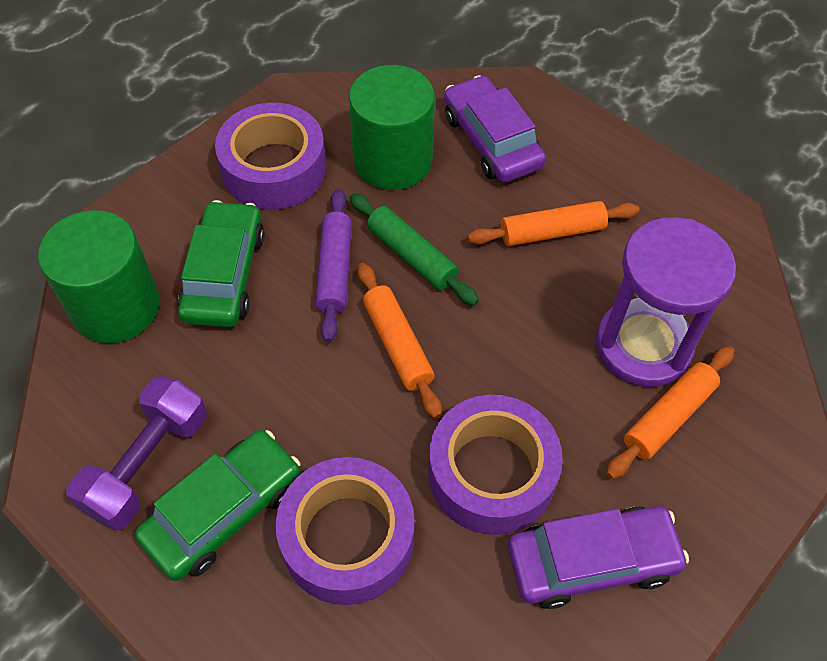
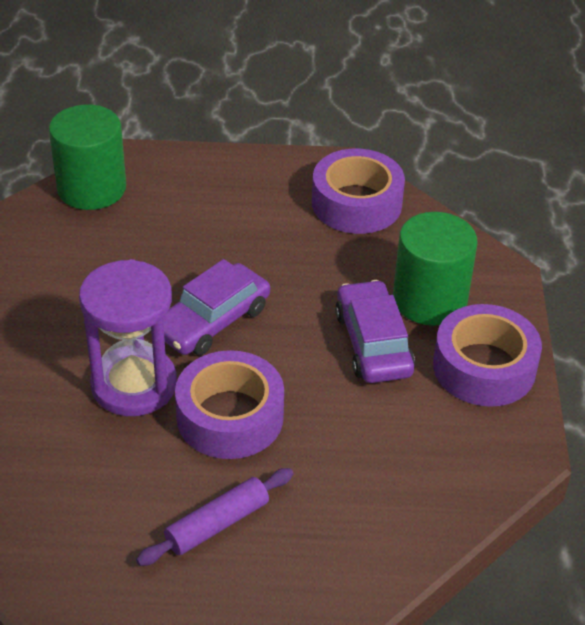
green car: 2 -> 0
green rolling pin: 1 -> 0
orange rolling pin: 3 -> 0
purple dumbbell: 1 -> 0

